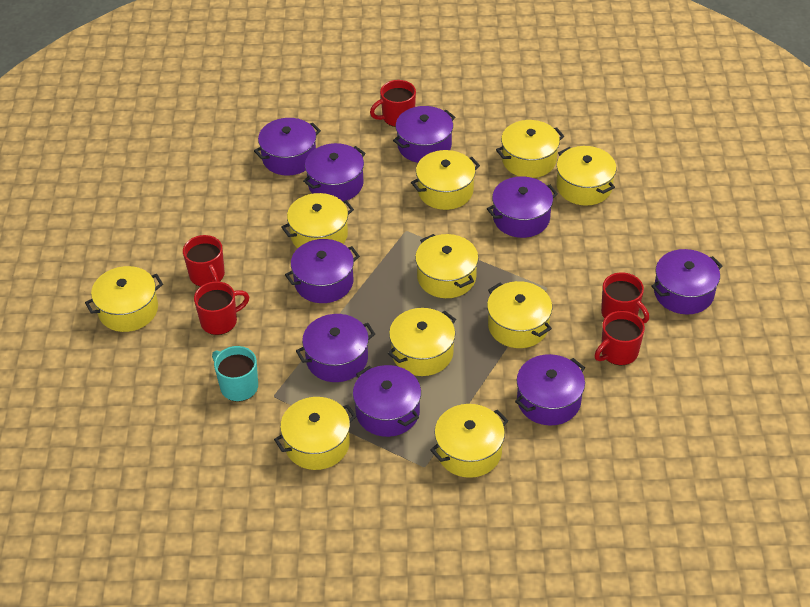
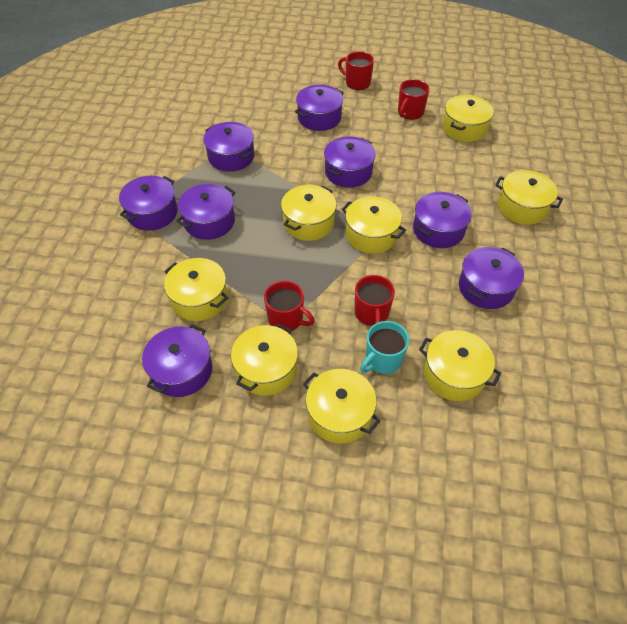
purple pot: 9 -> 8
red mug: 5 -> 4
yellow pot: 10 -> 8

